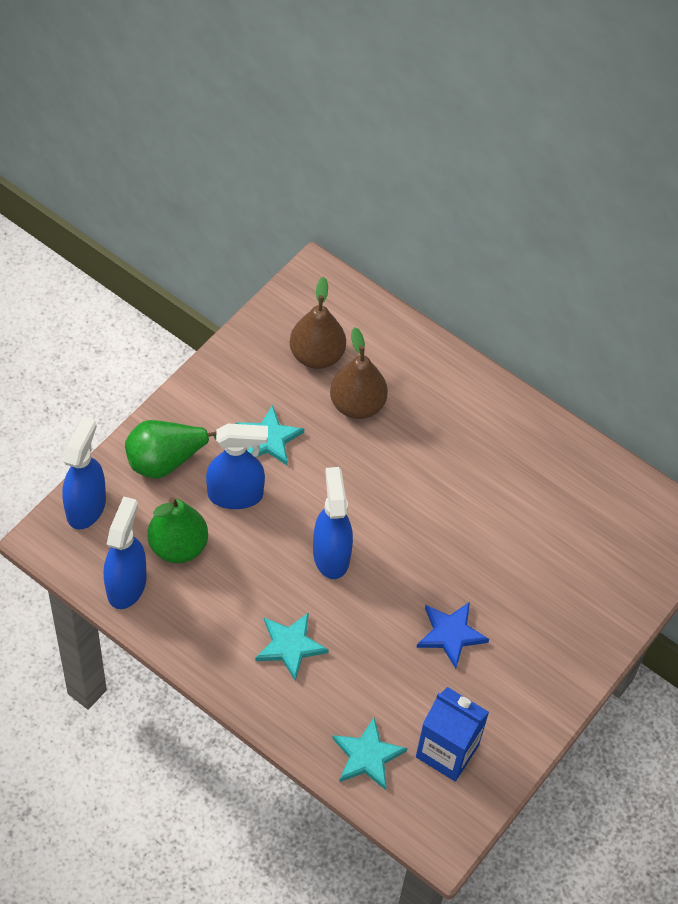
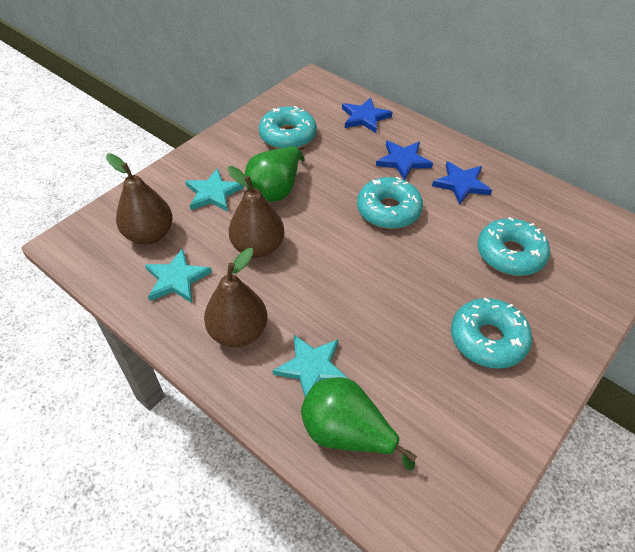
blue carton: 1 -> 0
blue spray bottle: 4 -> 0
blue star: 1 -> 3
brown pear: 2 -> 3
turquoise donut: 0 -> 4

